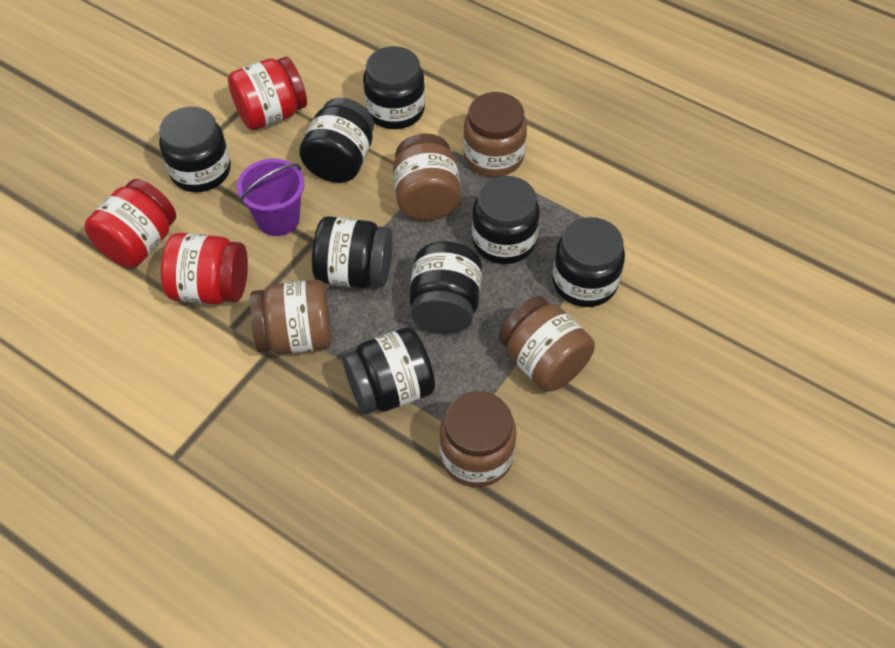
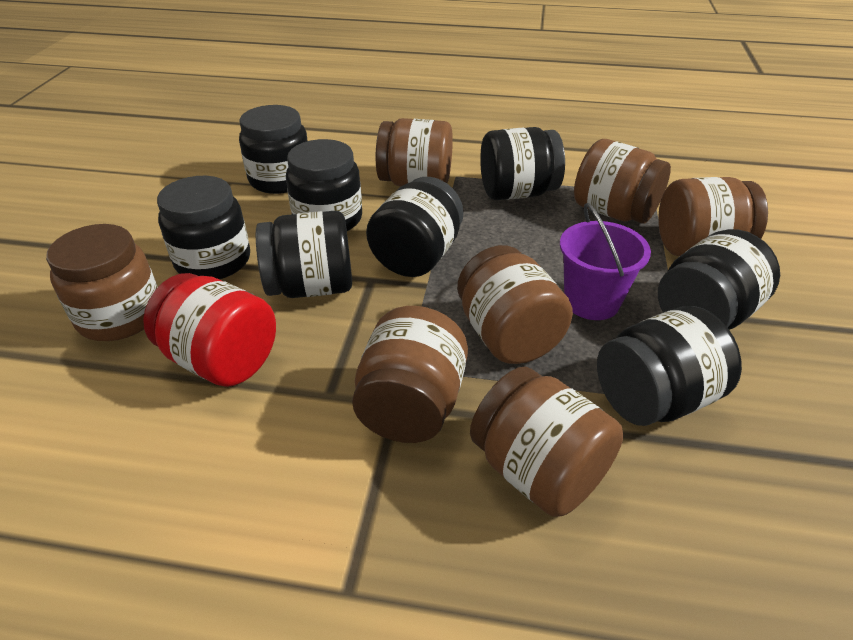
brown jar: 5 -> 7
red jar: 3 -> 1

